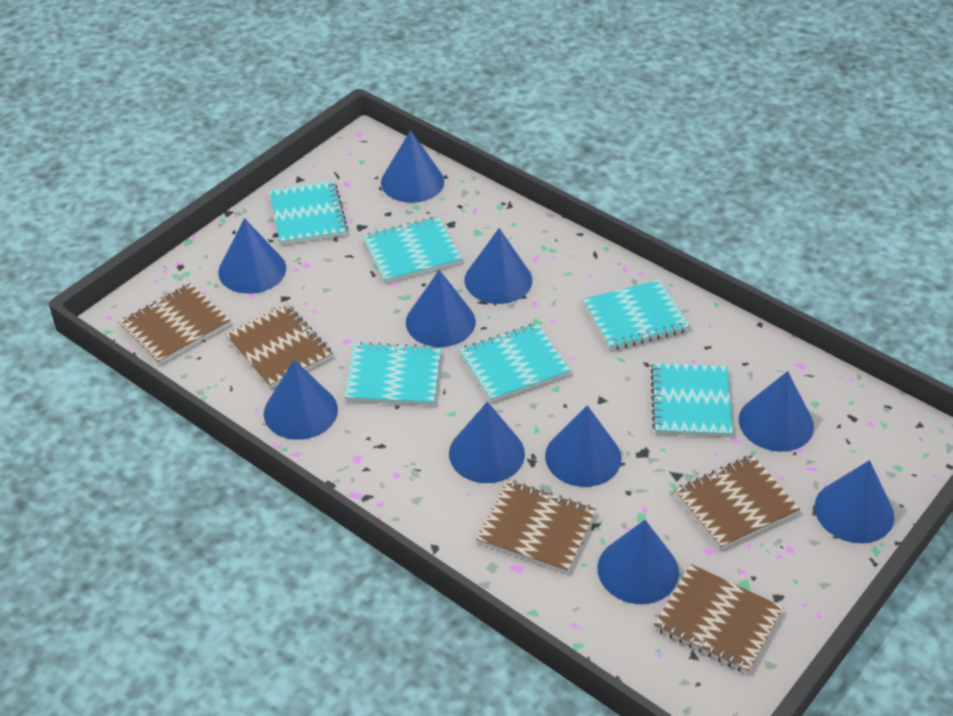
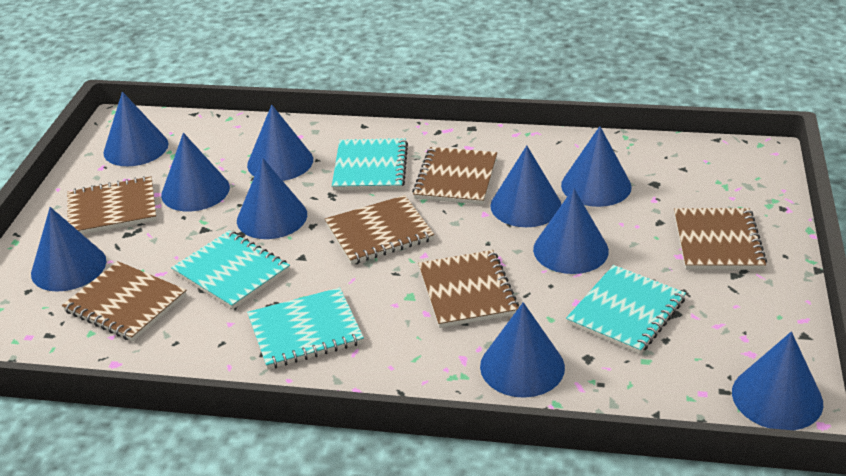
brown notebook: 5 -> 6
turquoise notebook: 6 -> 4

